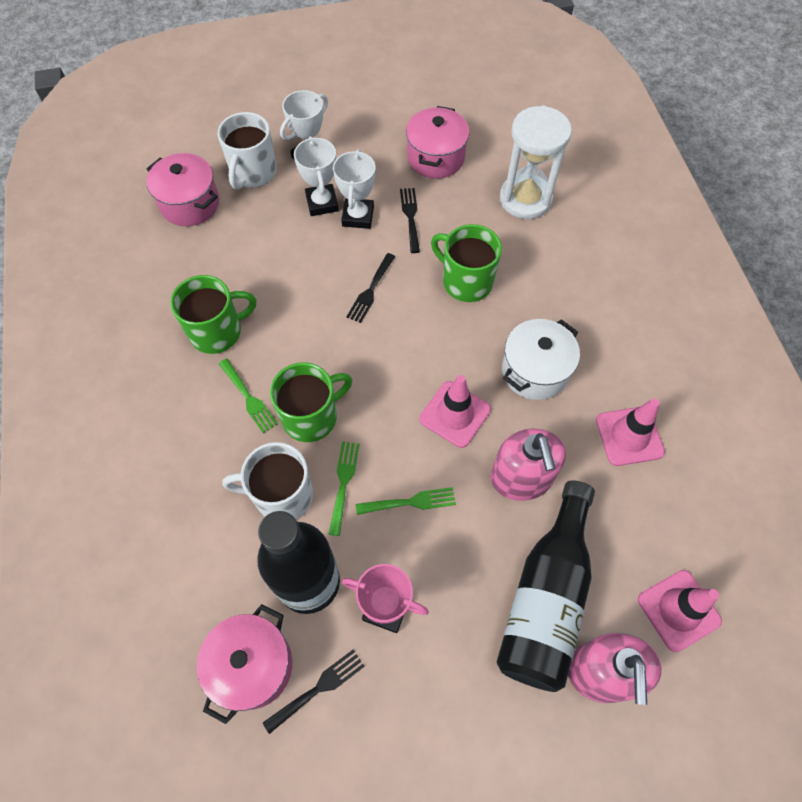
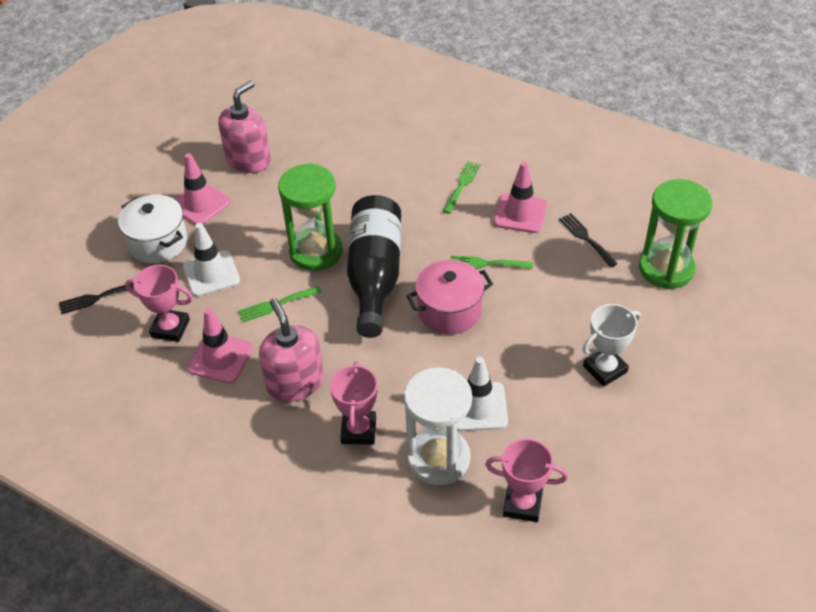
black bottle: 2 -> 1
black fork: 3 -> 2
green hourglass: 0 -> 2
green mug: 3 -> 0
pink pot: 3 -> 1
pink trophy: 1 -> 3
white mug: 2 -> 0
white traffic cone: 0 -> 2
white trophy: 3 -> 1

